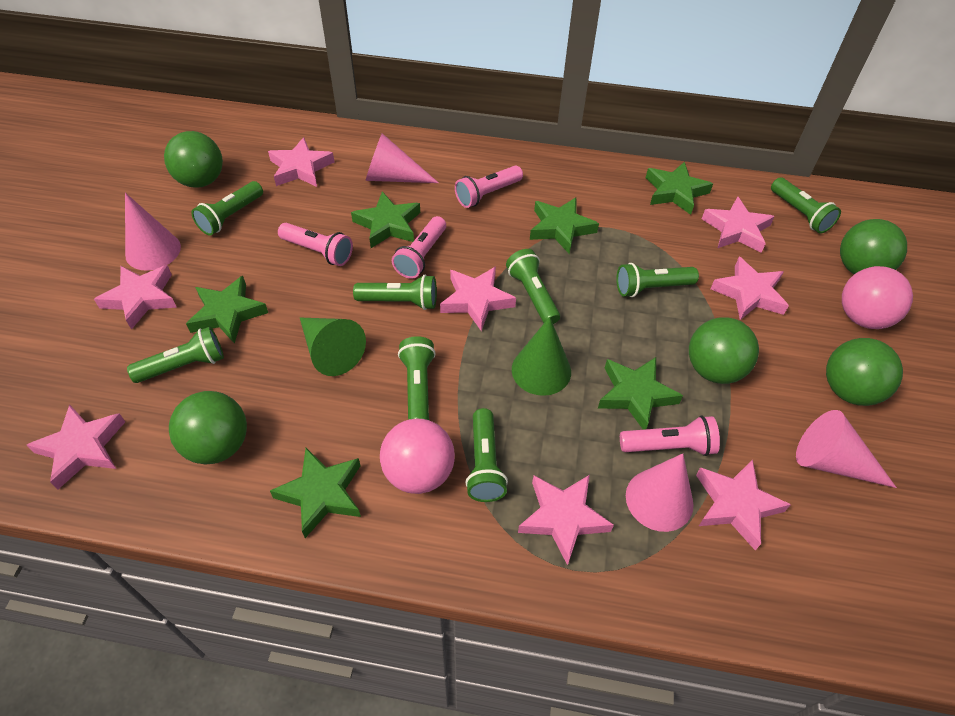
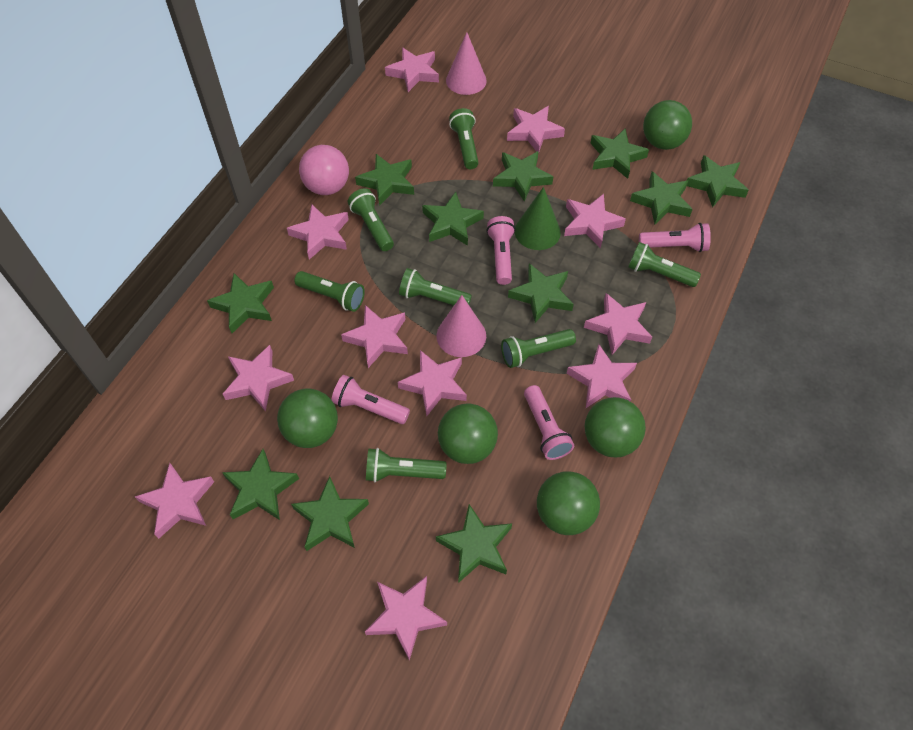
green cone: 2 -> 1
green flashlight: 8 -> 7
green star: 6 -> 11
pink ball: 2 -> 1
pink cone: 4 -> 2
pink star: 8 -> 11

